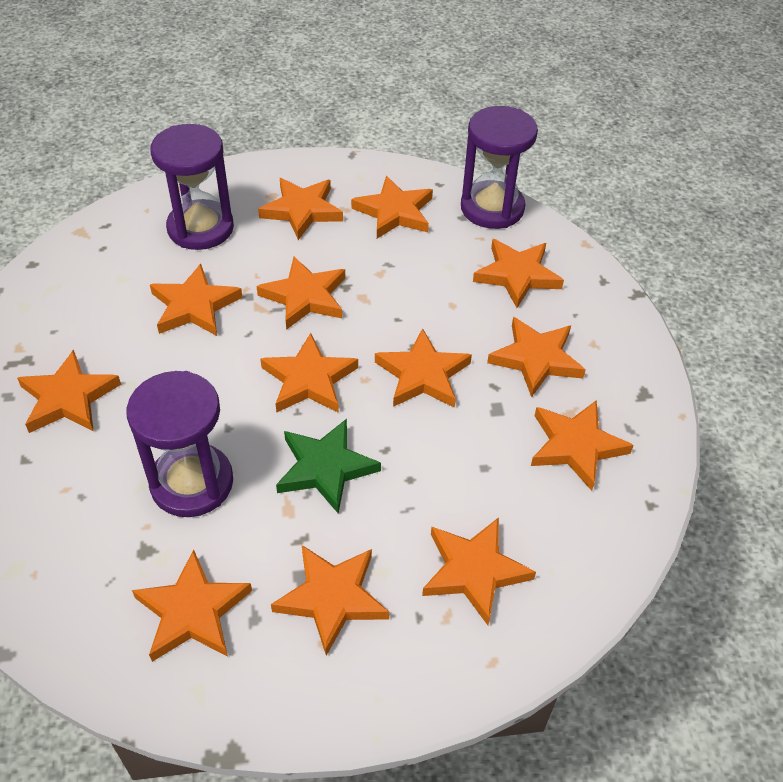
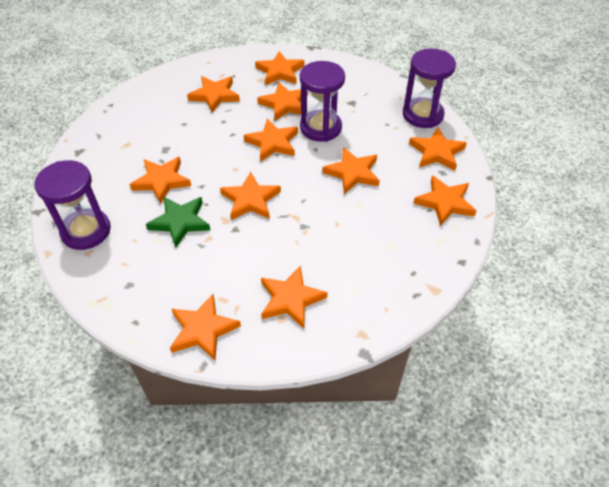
orange star: 13 -> 11

